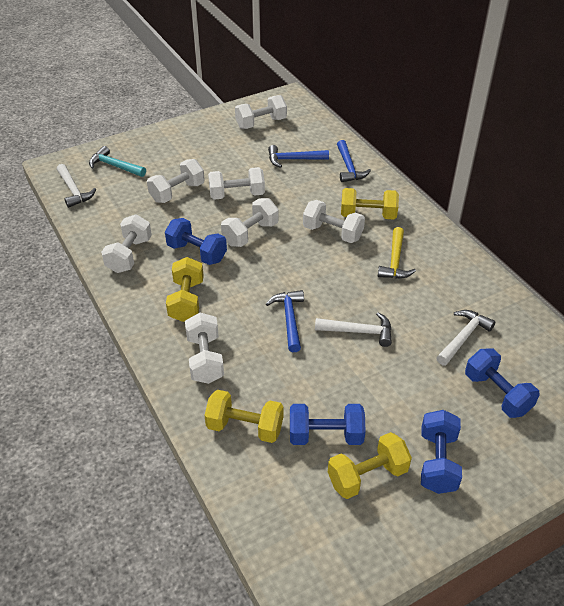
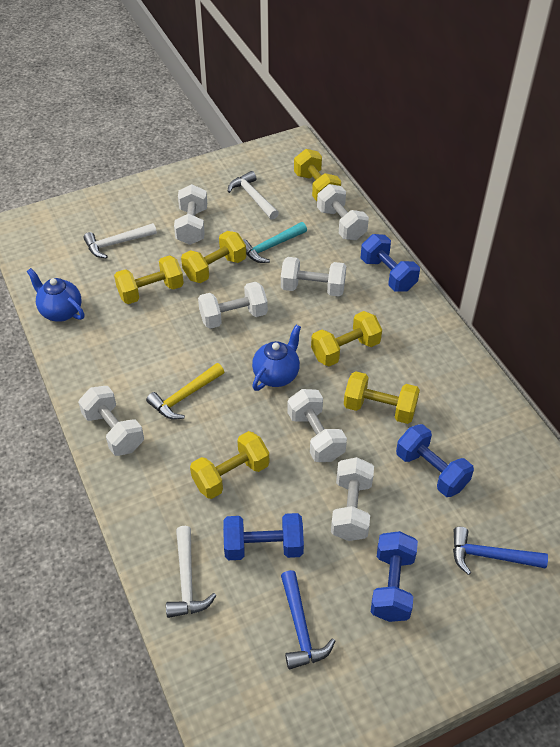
blue hammer: 3 -> 2
blue teapot: 0 -> 2
yellow dumbbell: 4 -> 6

